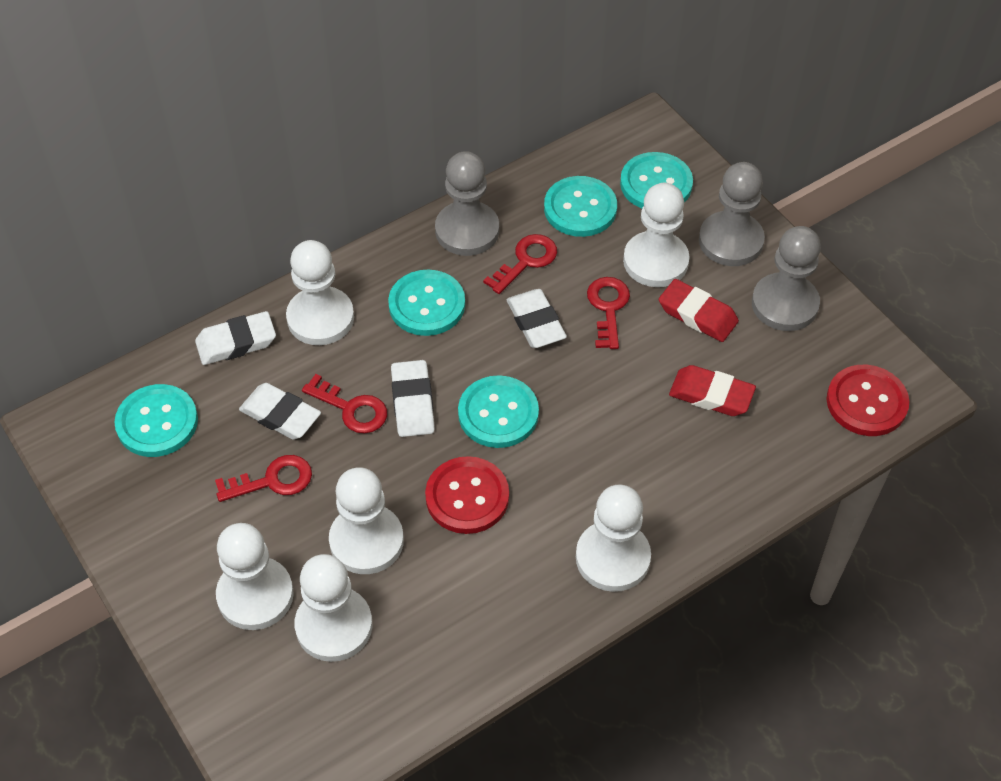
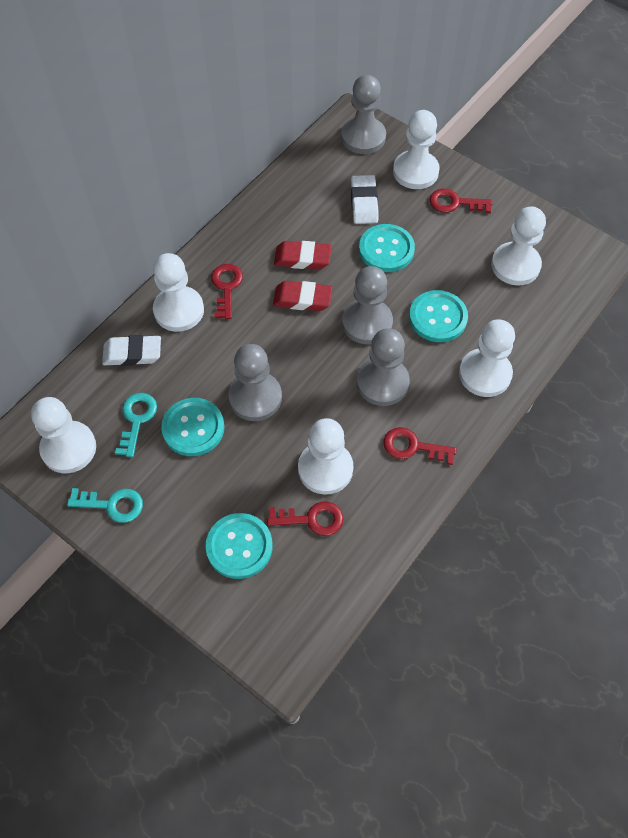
grey pawn: 3 -> 4
red button: 2 -> 0
turquoise button: 5 -> 4
turquoise key: 0 -> 2
white eraser: 4 -> 2

